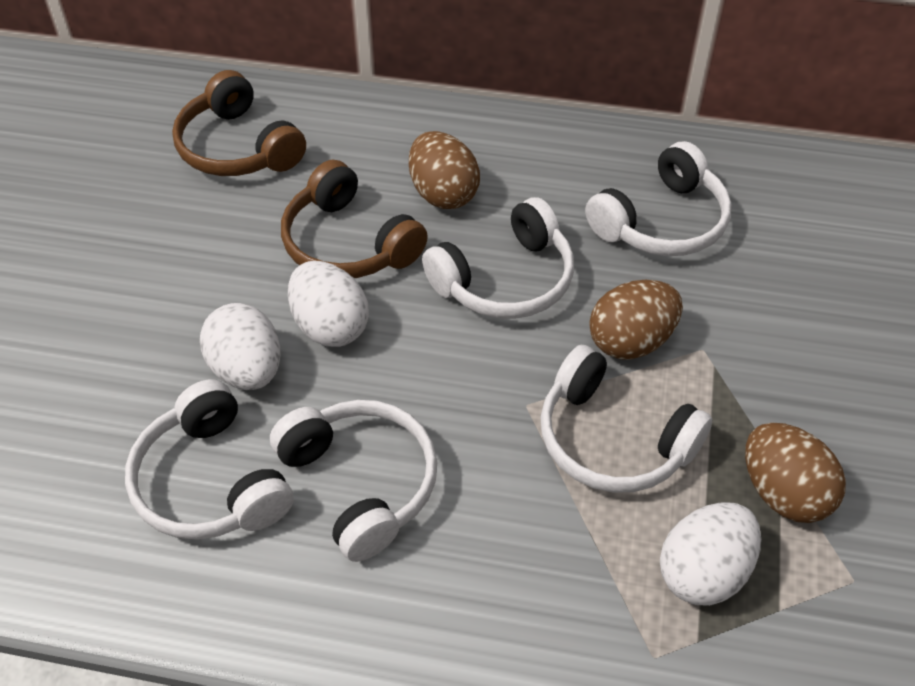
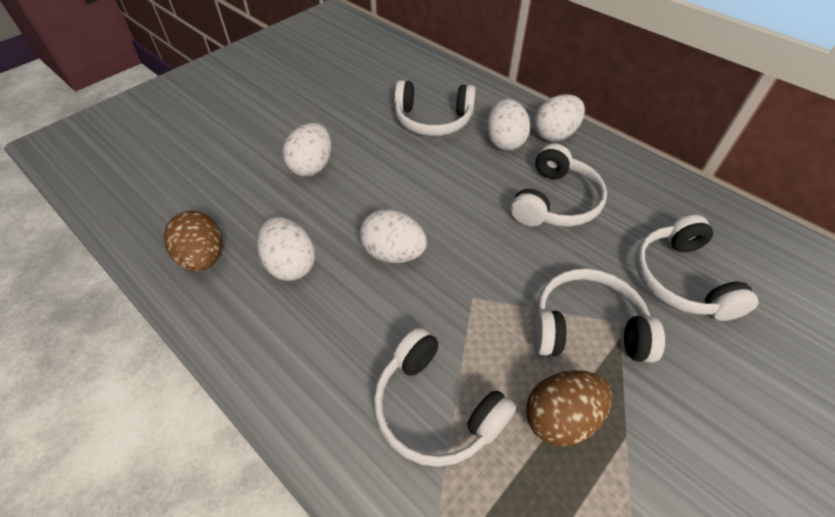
brown egg: 3 -> 2
brown headphones: 2 -> 0
white egg: 3 -> 5

